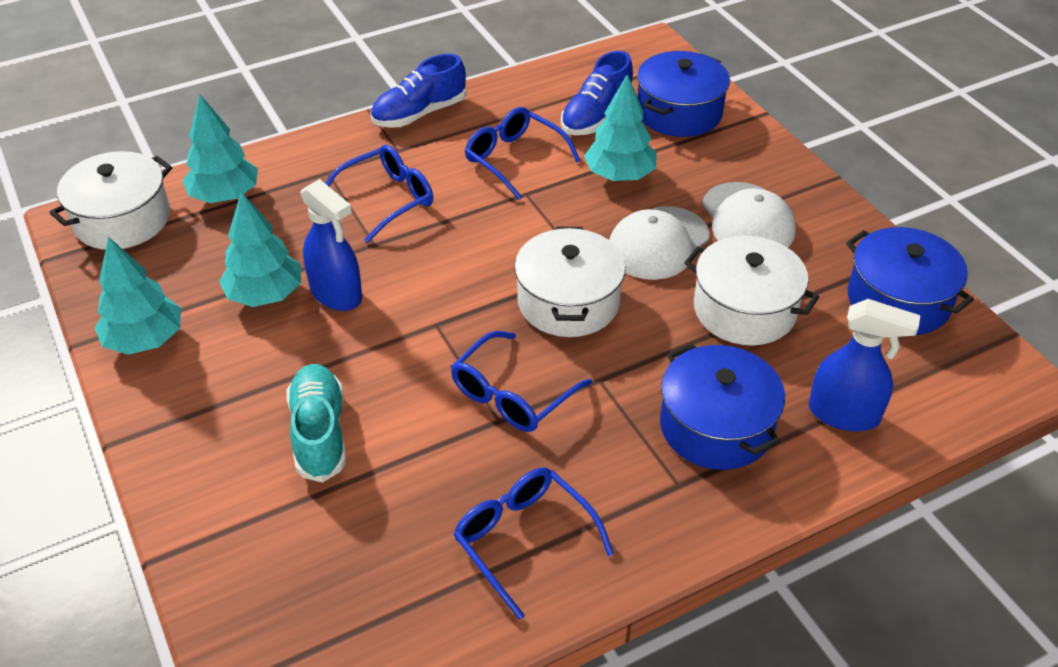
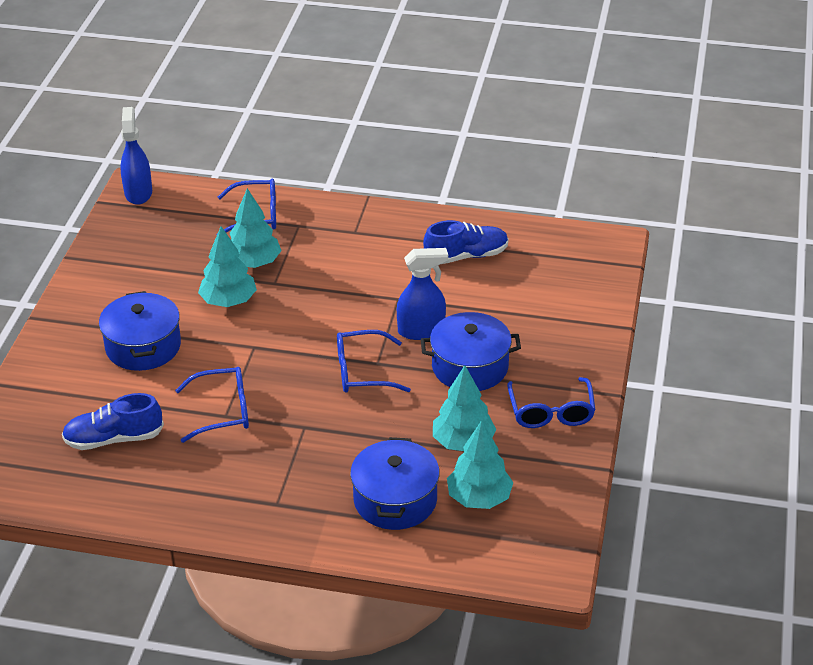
turquoise shoe: 1 -> 0
white cap: 2 -> 0
white pot: 3 -> 0

